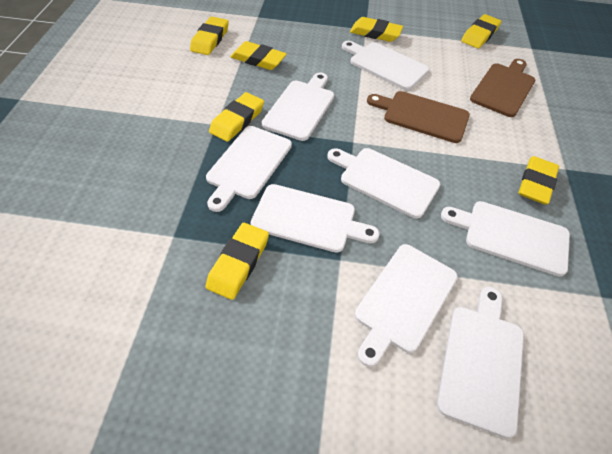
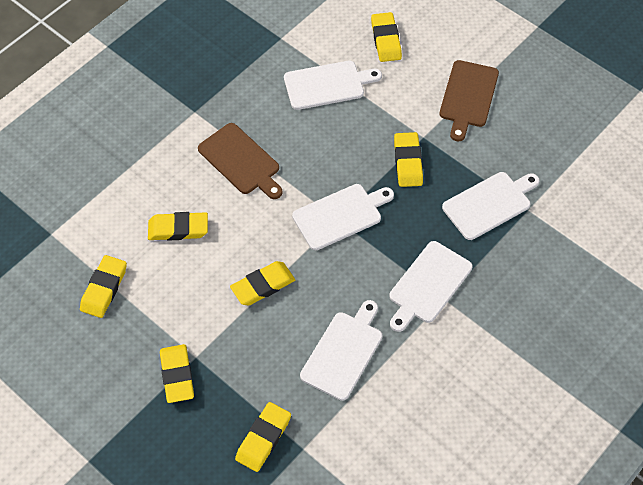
white cutting board: 8 -> 5

